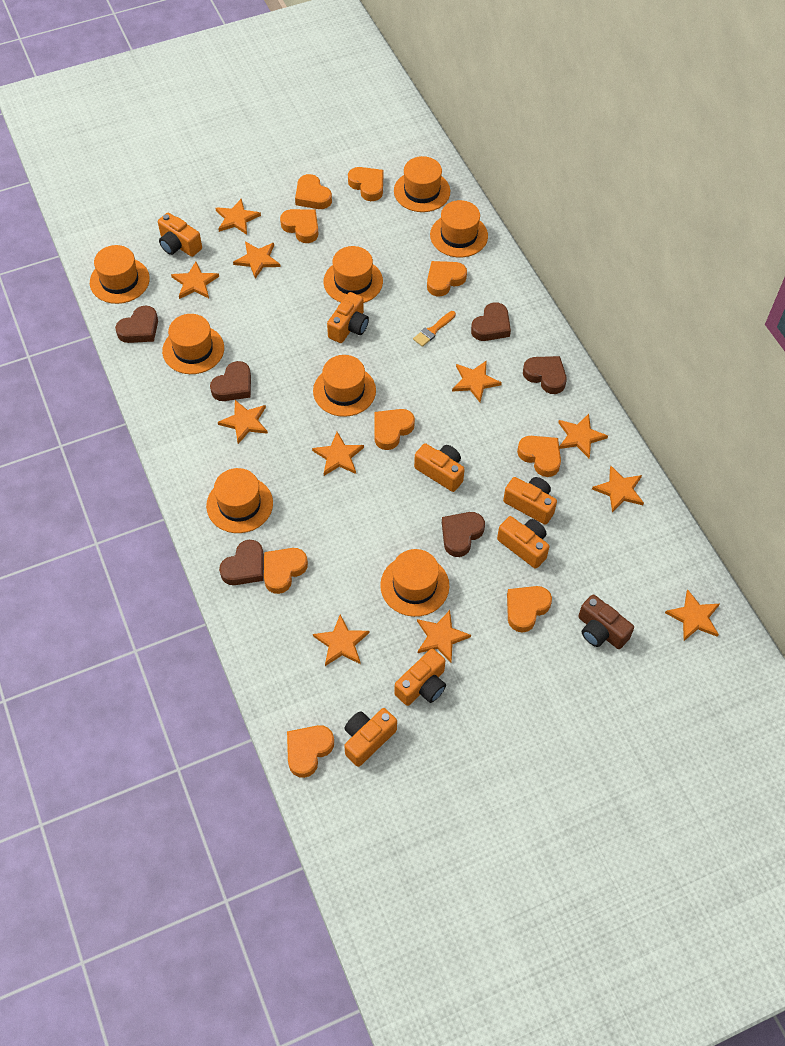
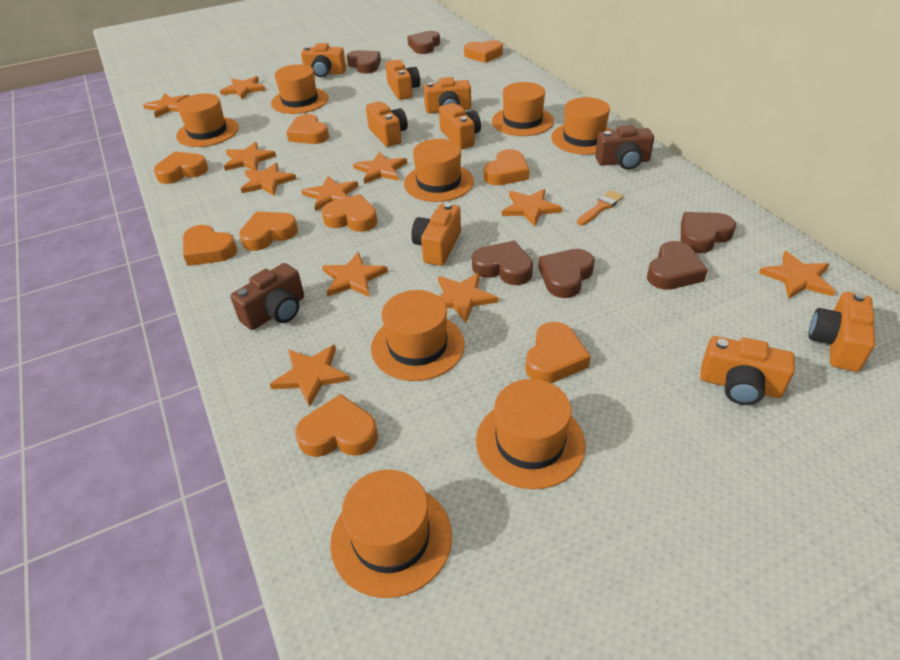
brown camera: 1 -> 2
orange camera: 7 -> 8

